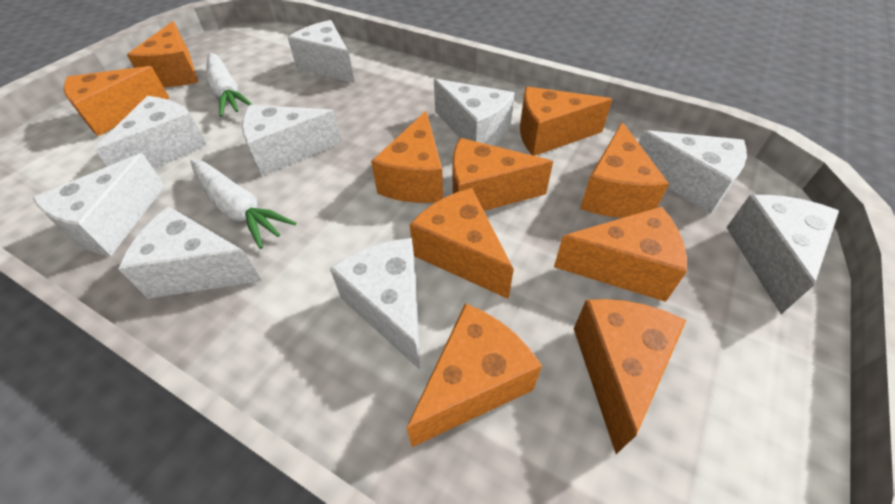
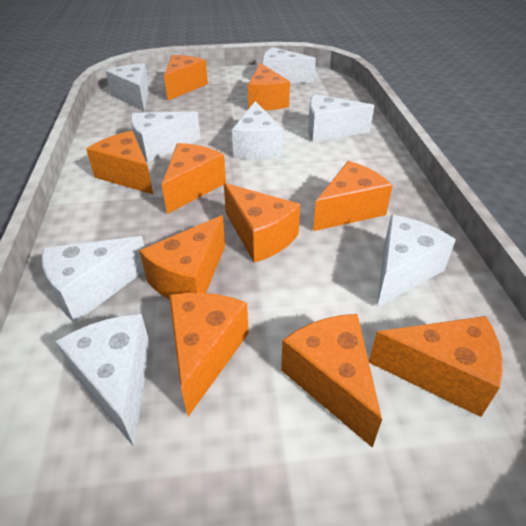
white carrot: 2 -> 0
white cheese: 9 -> 8

